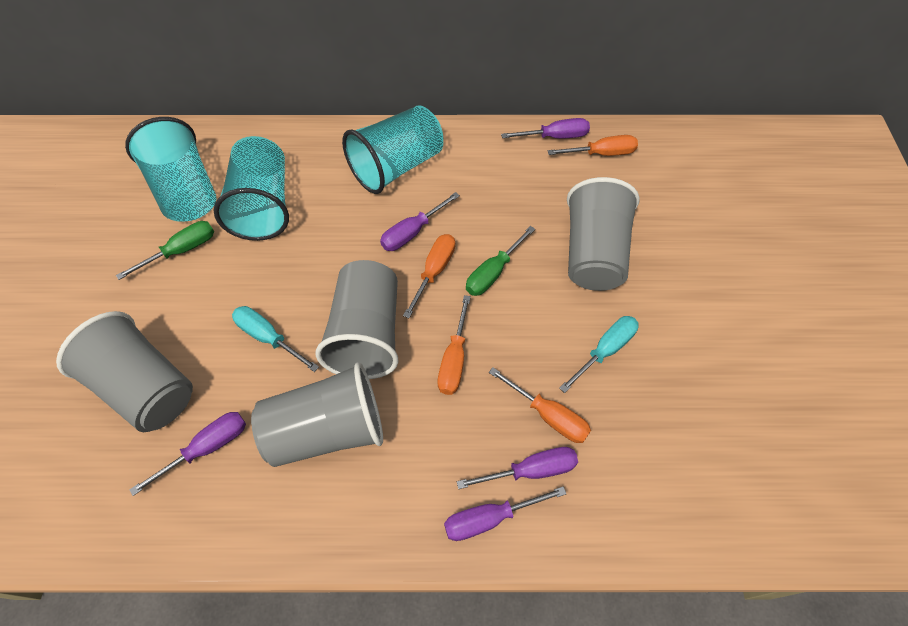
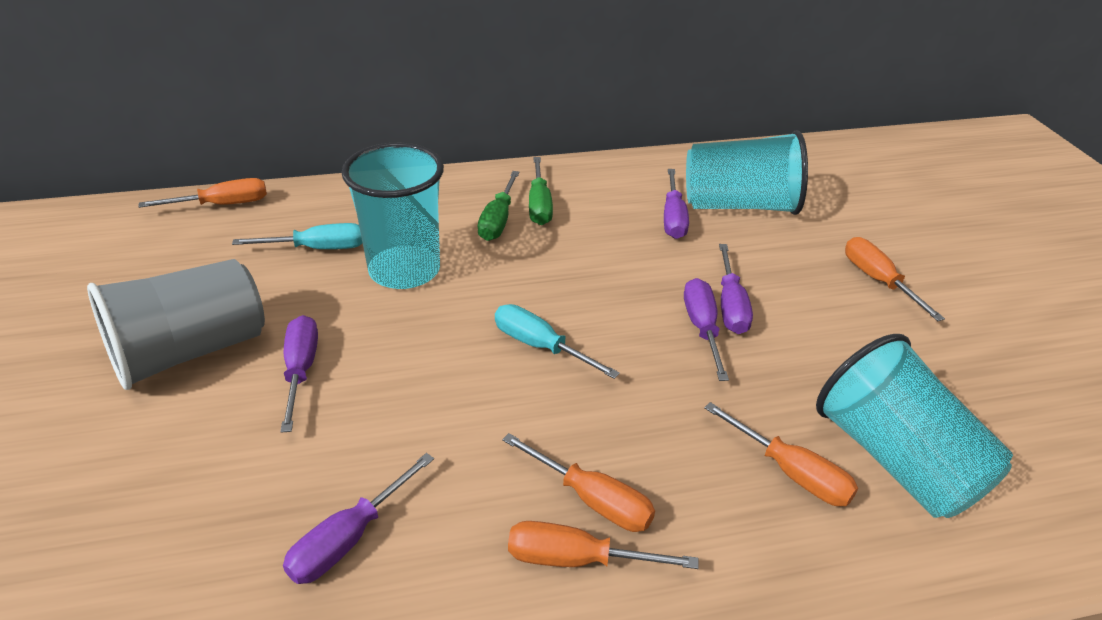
grey cup: 4 -> 1
orange screwdriver: 4 -> 5

